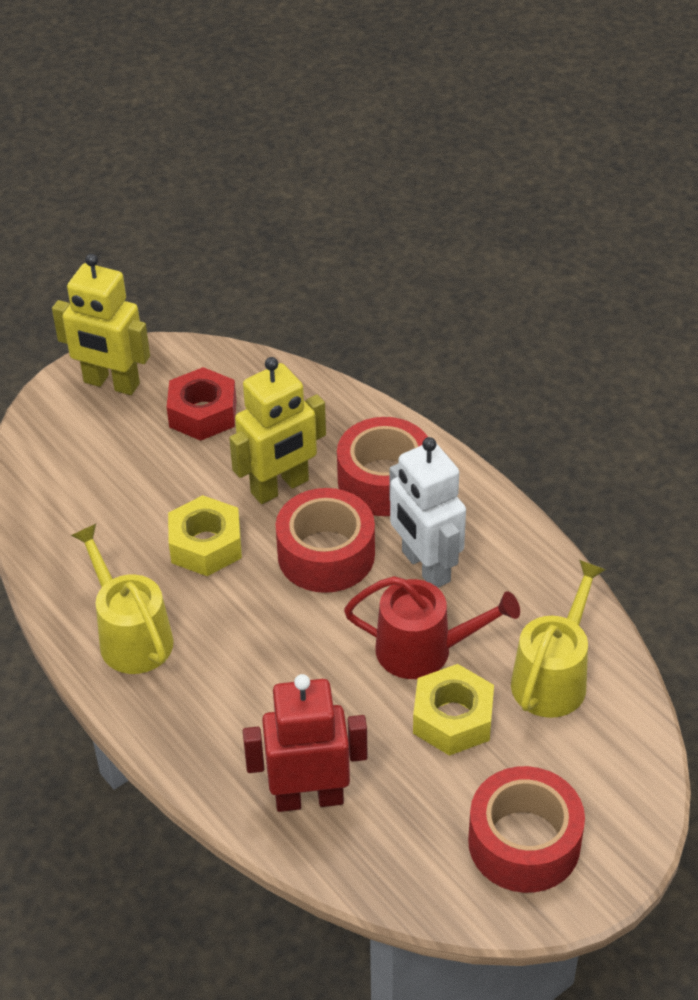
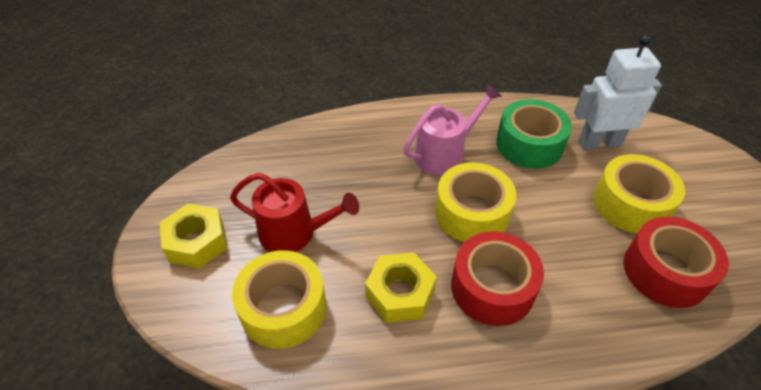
green tape: 0 -> 1
pink watering can: 0 -> 1
red nut: 1 -> 0
red robot: 1 -> 0
red tape: 3 -> 2
yellow robot: 2 -> 0
yellow tape: 0 -> 3
yellow watering can: 2 -> 0

